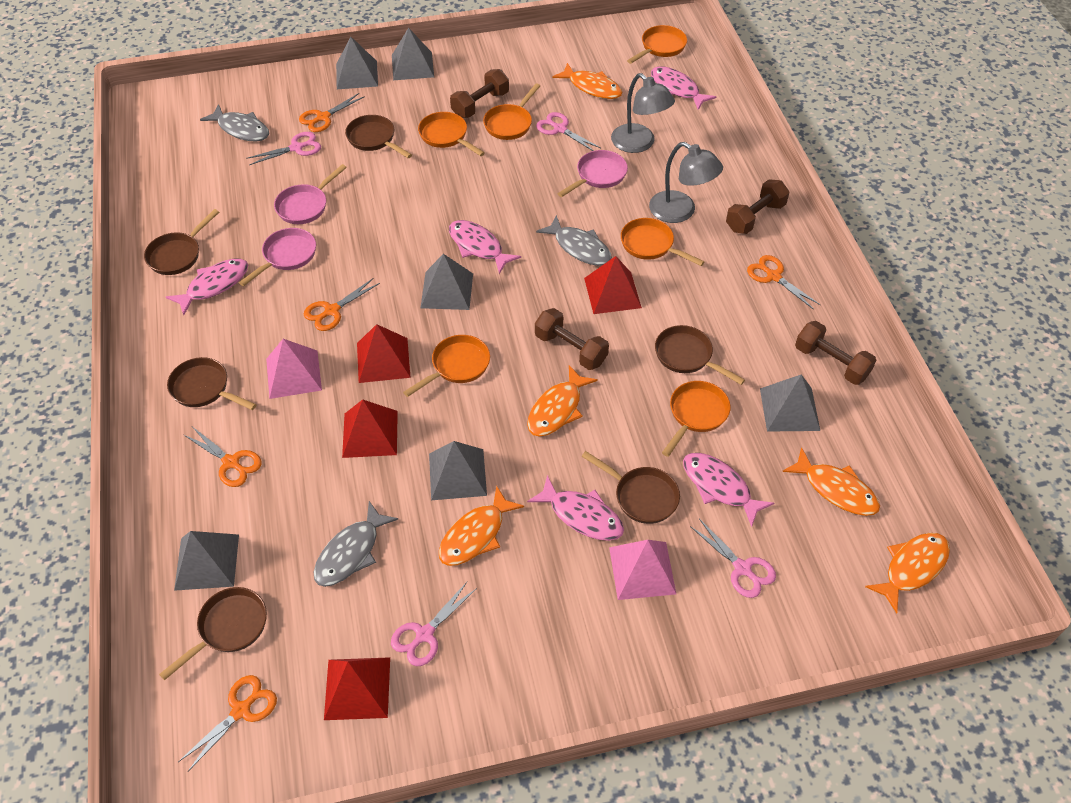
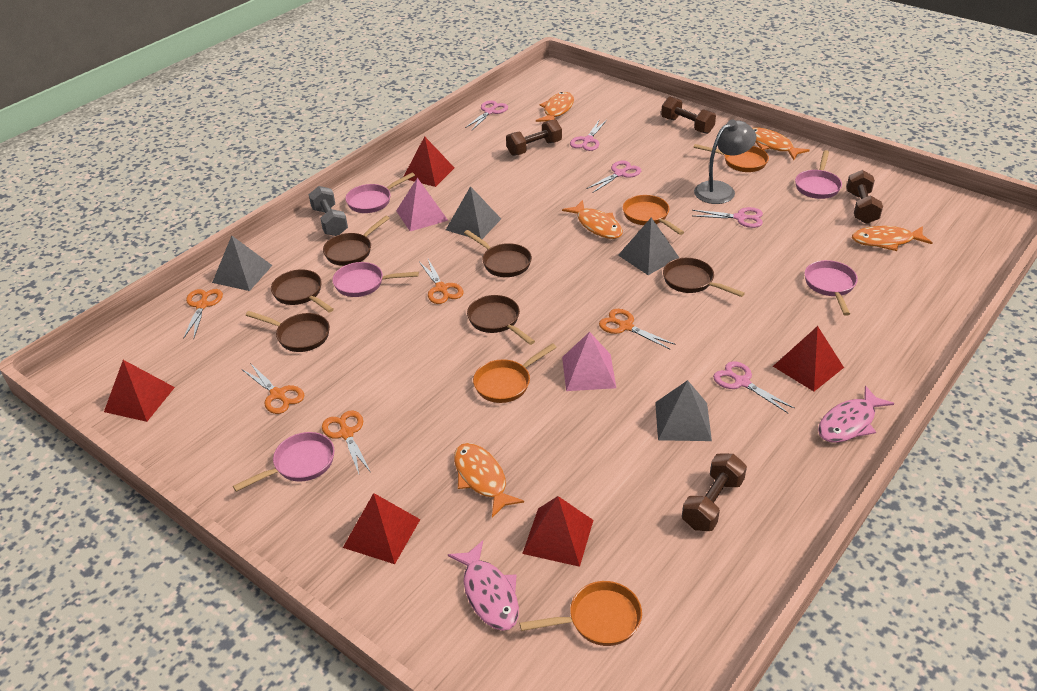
grey dumbbell: 0 -> 1
grey fish: 3 -> 0
grey lamp: 2 -> 1
grey pyramid: 6 -> 4
orange pan: 6 -> 4
pink fish: 5 -> 2
pink pan: 3 -> 5
pink scissors: 4 -> 5
red pyramid: 4 -> 5

